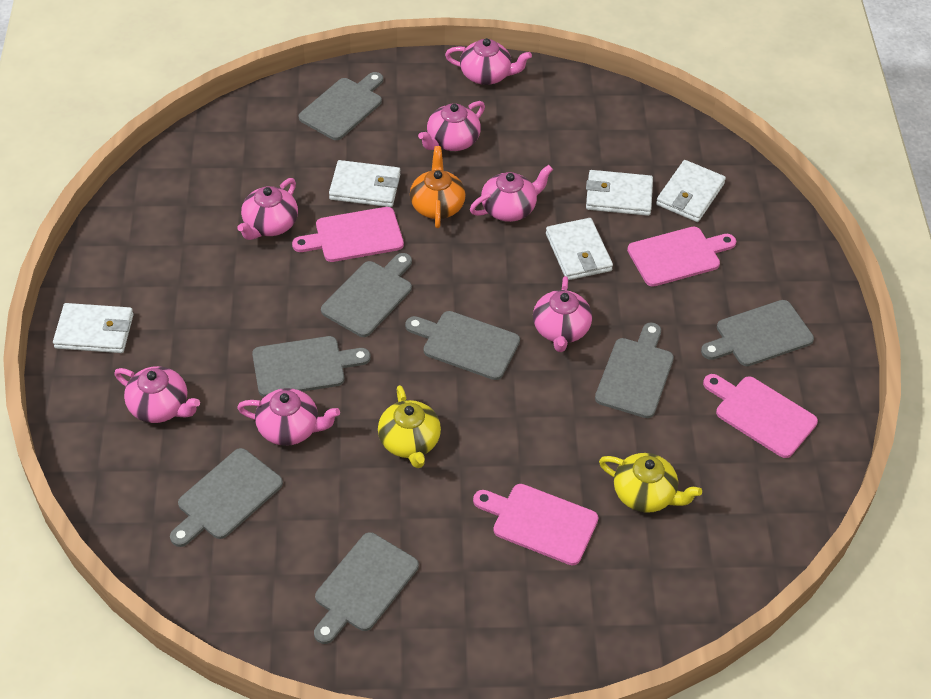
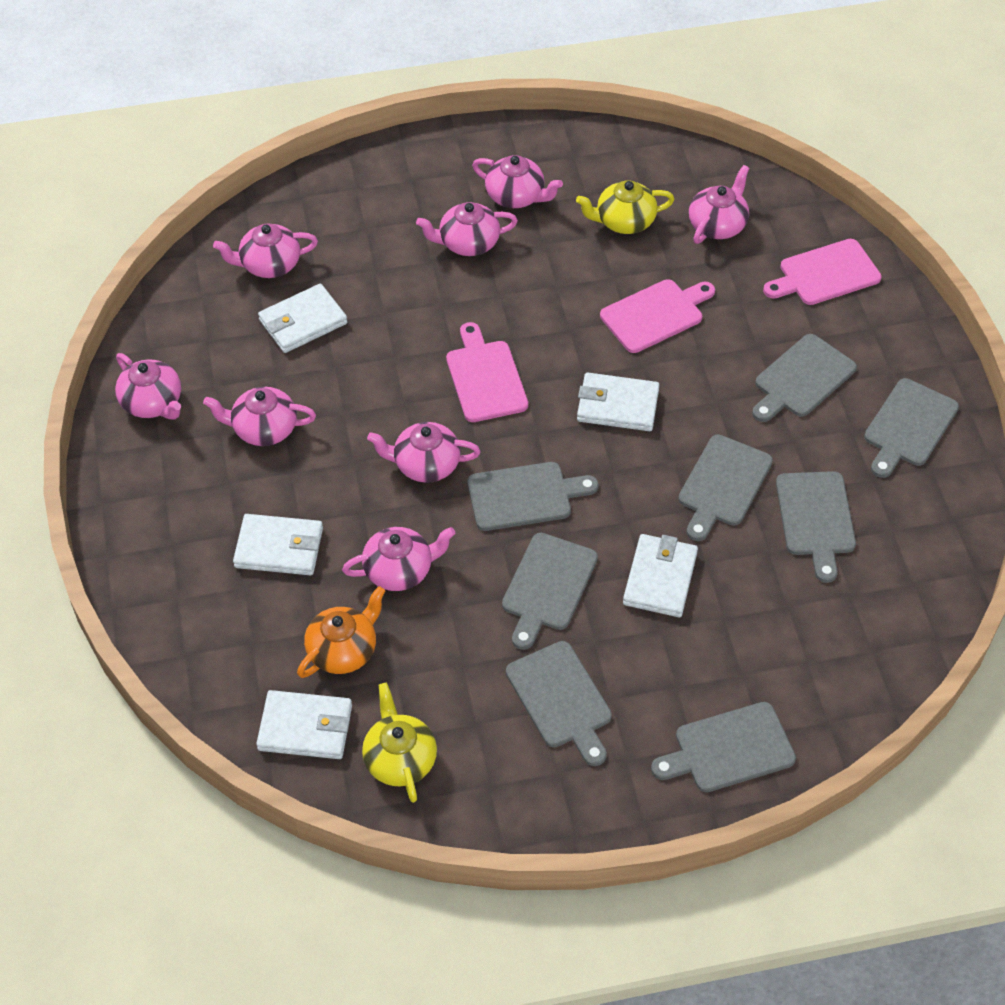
pink cutting board: 4 -> 3
pink teapot: 7 -> 8

